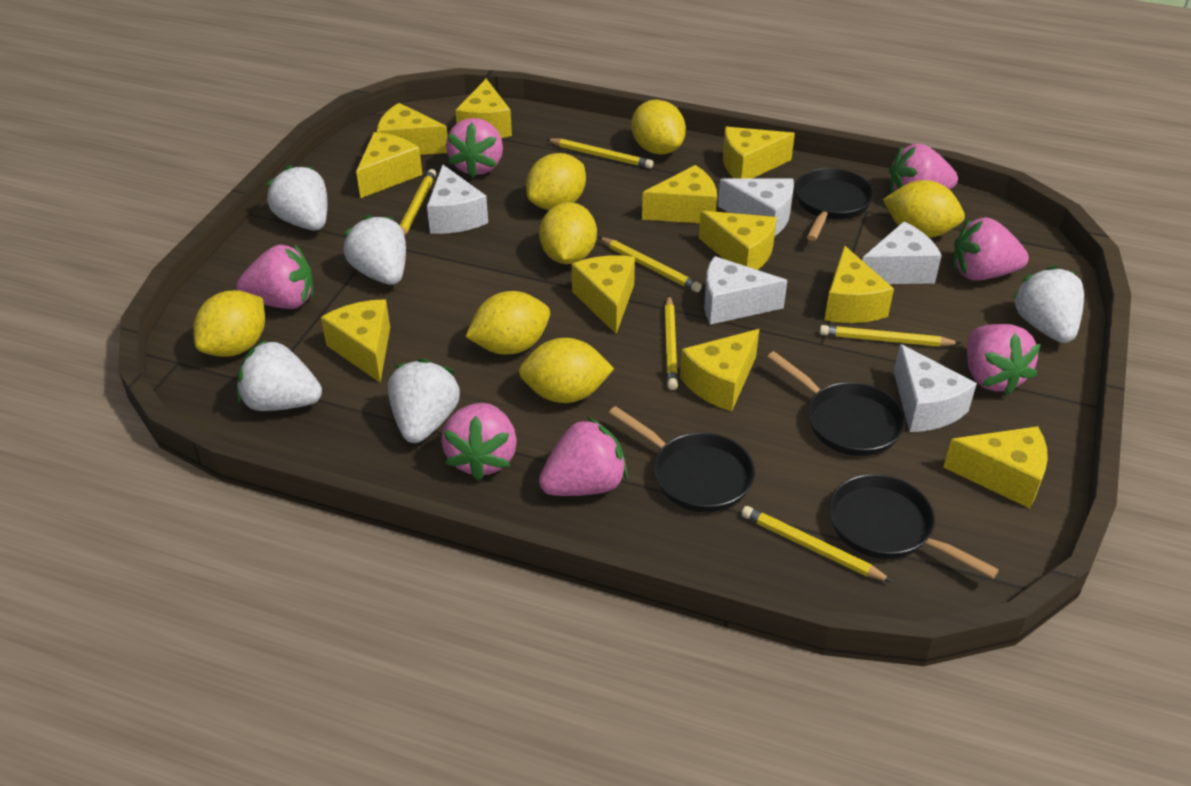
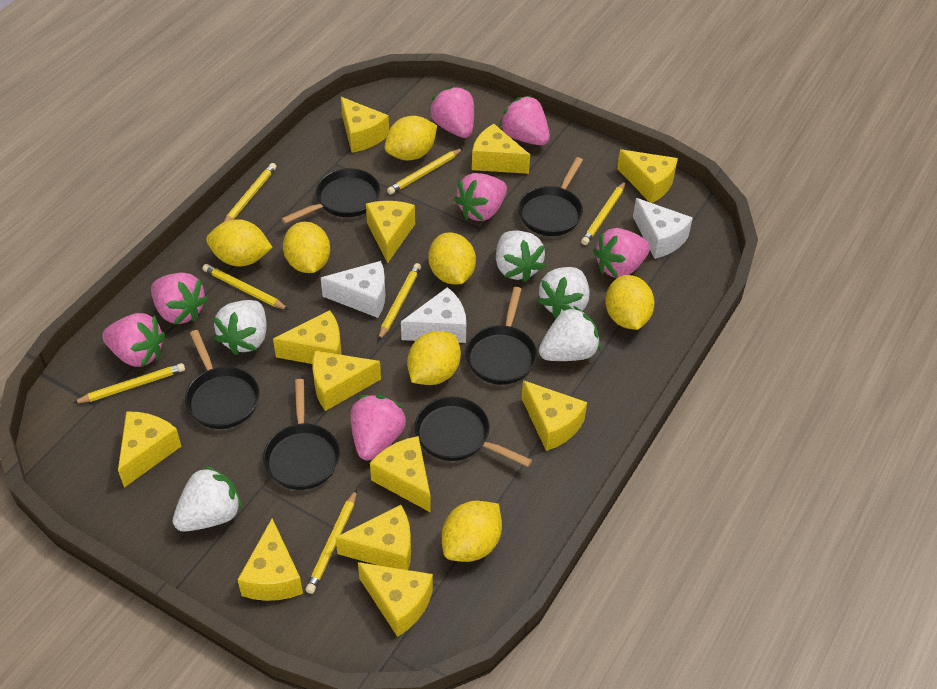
black pan: 4 -> 6
white cheese: 5 -> 3
yellow cheese: 11 -> 12
yellow pencil: 6 -> 7

